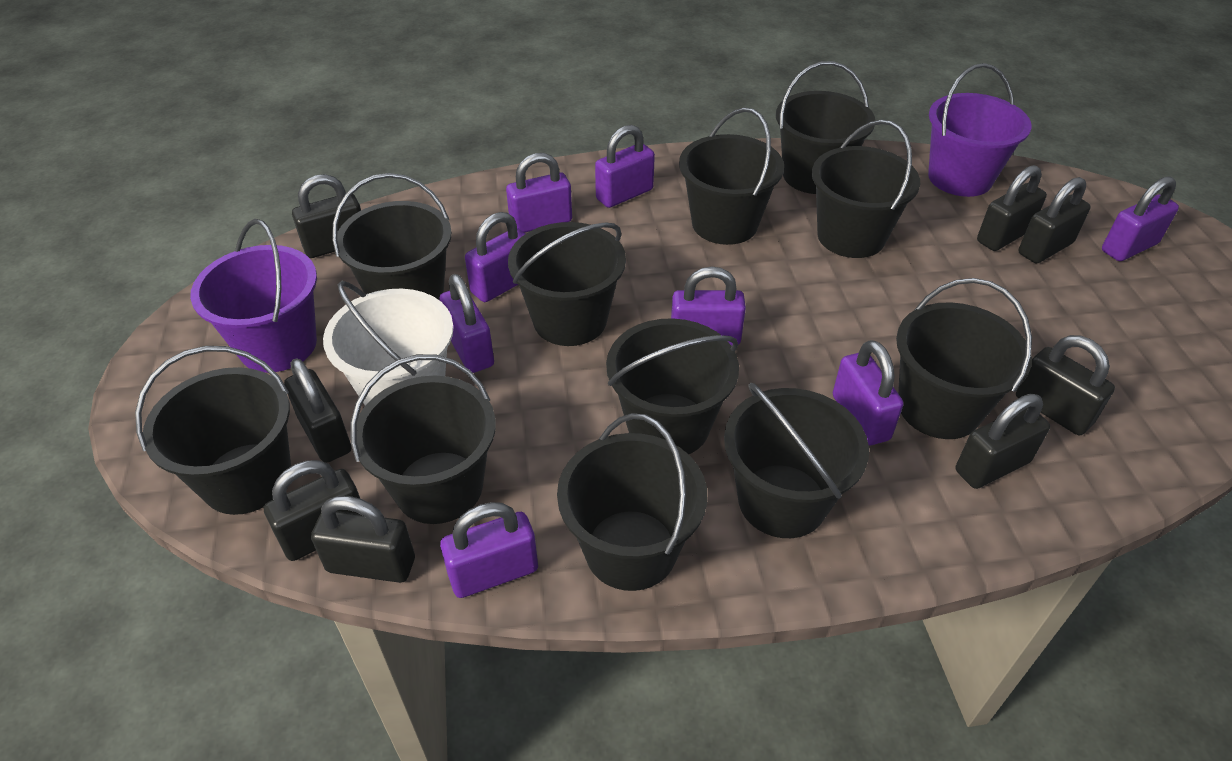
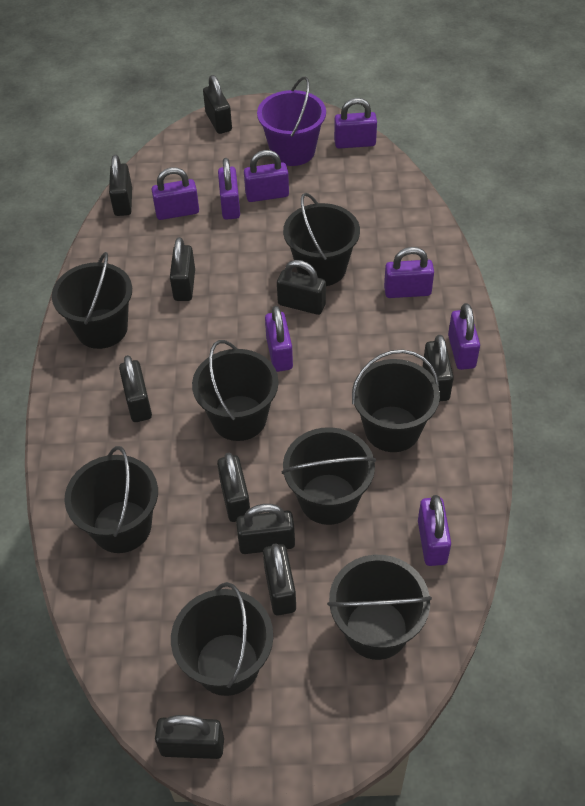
black bucket: 11 -> 8
black padlock: 8 -> 10
purple bucket: 2 -> 1
white bucket: 1 -> 0

